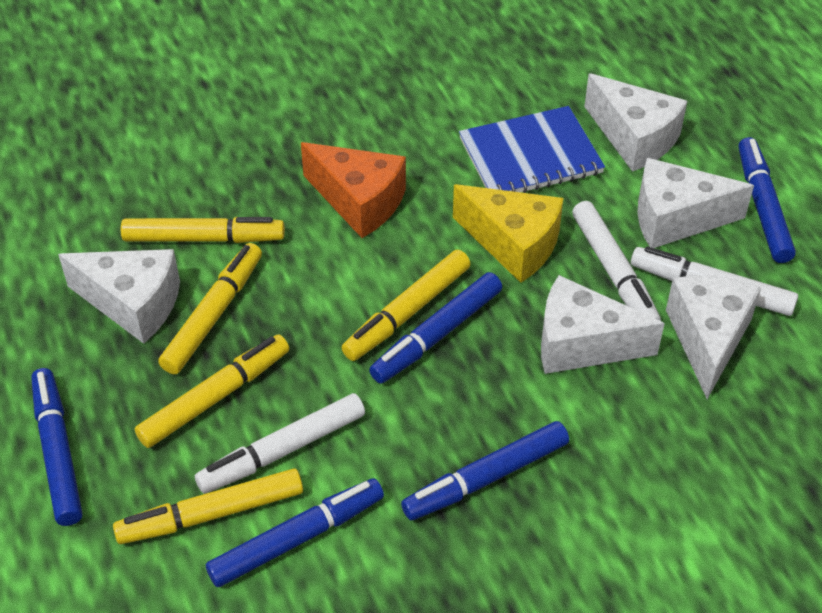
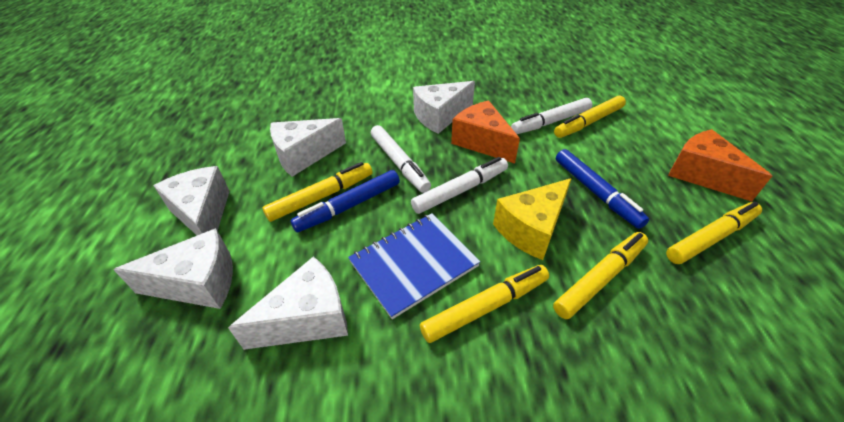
blue marker: 5 -> 2
orange cheese: 1 -> 2

